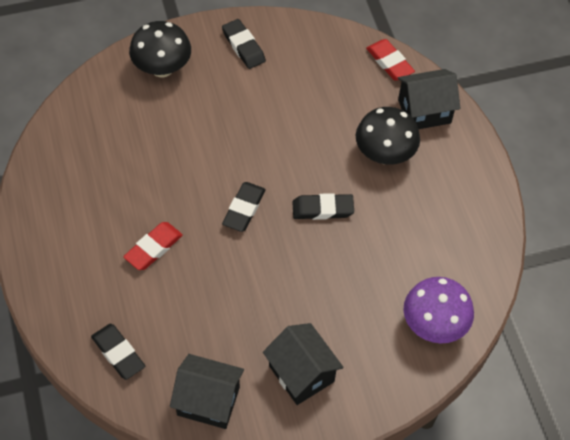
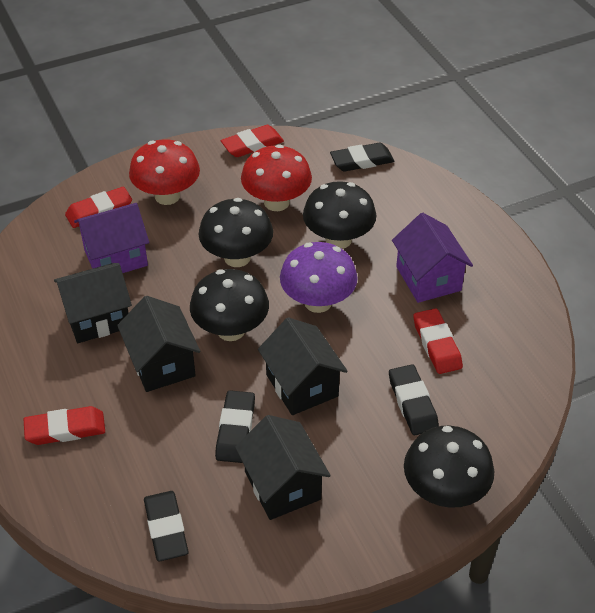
black house: 3 -> 4
black mushroom: 2 -> 4
purple house: 0 -> 2
red eraser: 2 -> 4
red mushroom: 0 -> 2

